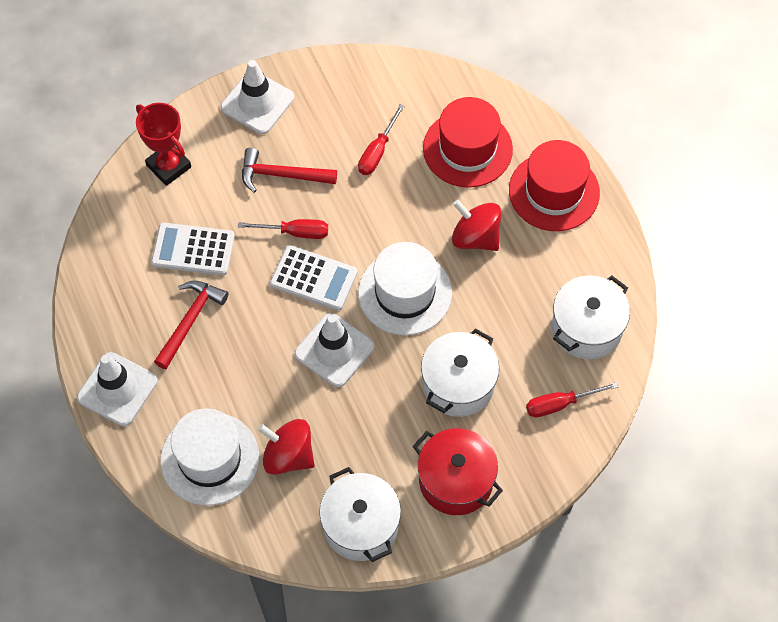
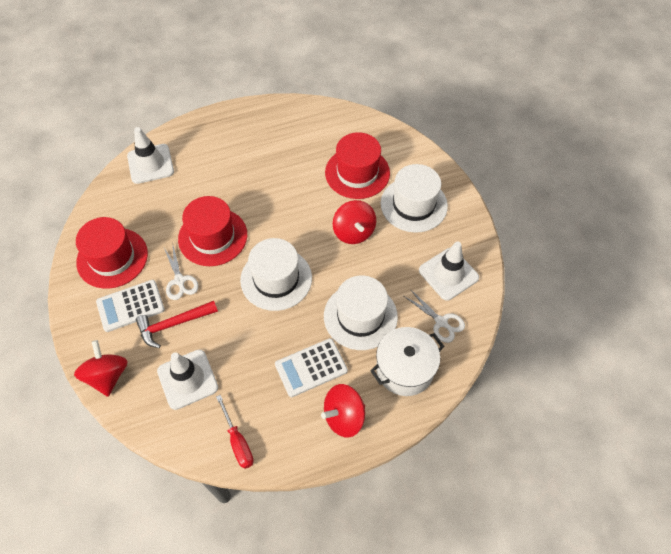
red hammer: 2 -> 1
red hat: 2 -> 3
red pot: 1 -> 0
red screwdriver: 3 -> 1
red spinning top: 2 -> 3
red trophy: 1 -> 0
white hat: 2 -> 3
white pot: 3 -> 1
white scissors: 0 -> 2

